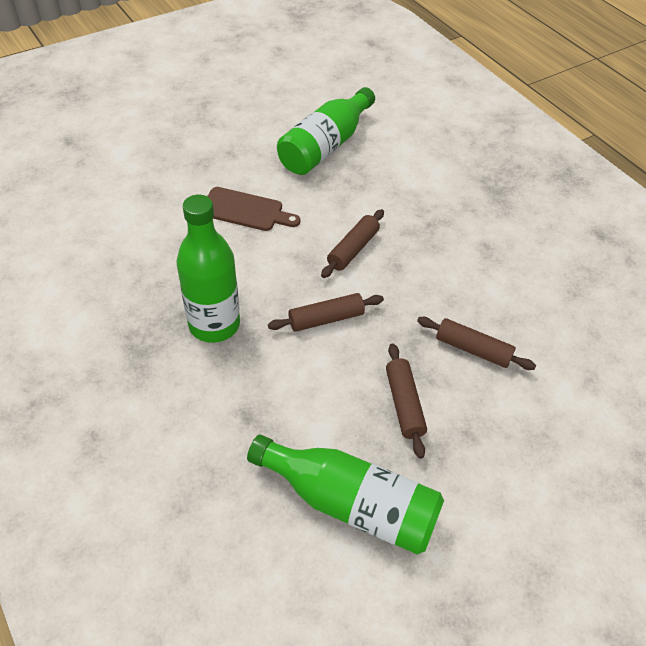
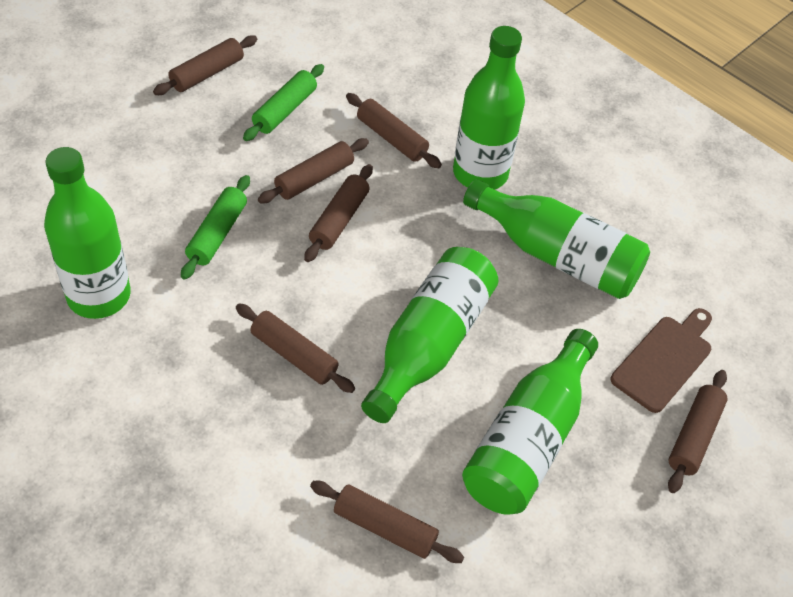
brown rolling pin: 4 -> 7
green bottle: 3 -> 5
green rolling pin: 0 -> 2

